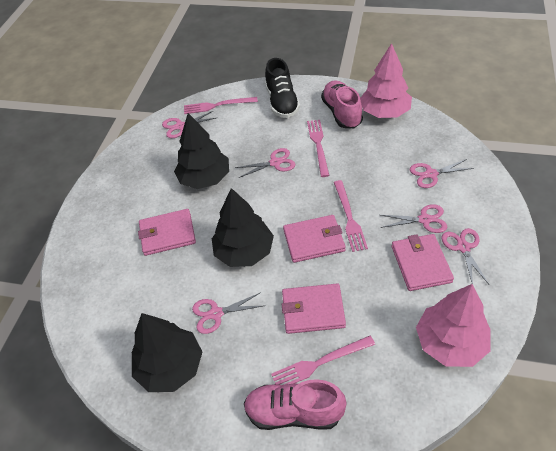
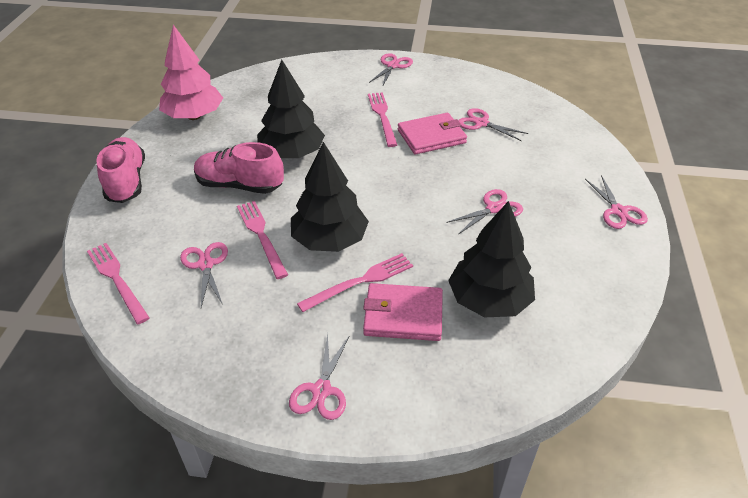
black shoe: 1 -> 0
pink tree: 2 -> 1
pink wallet: 4 -> 2

